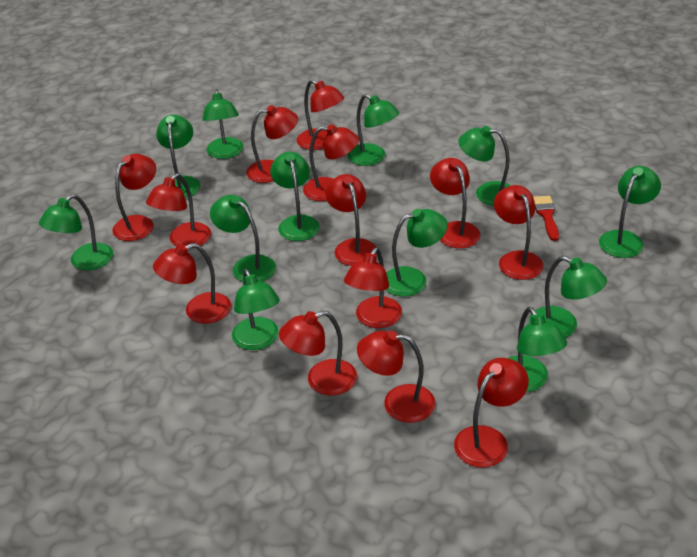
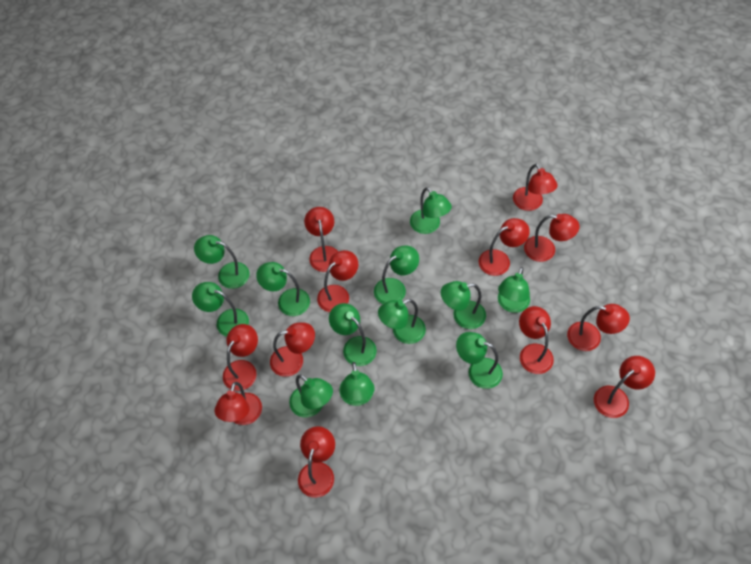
red brush: 1 -> 0
red lamp: 13 -> 12

